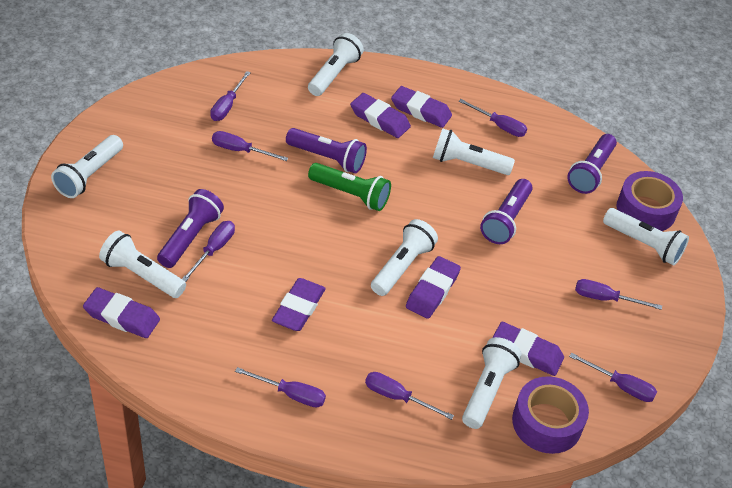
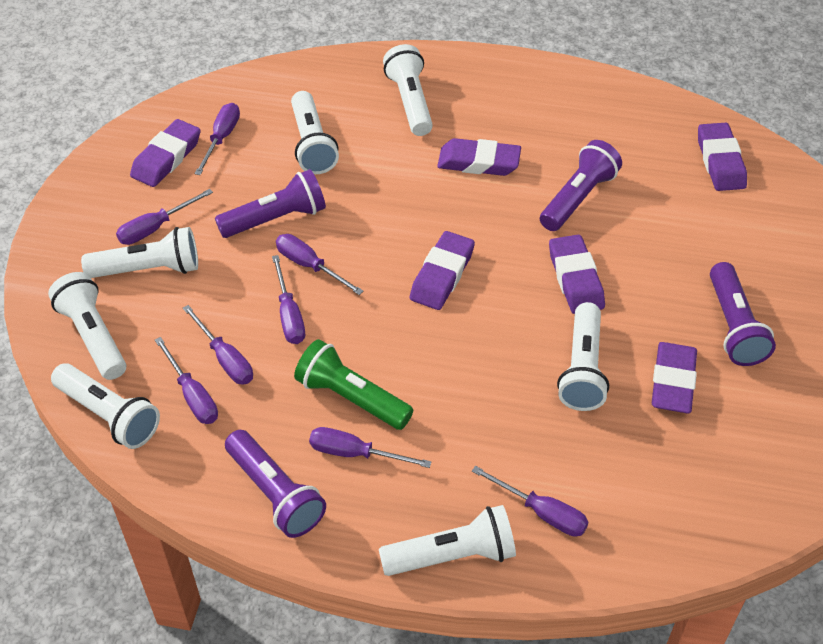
purple tape: 2 -> 0

